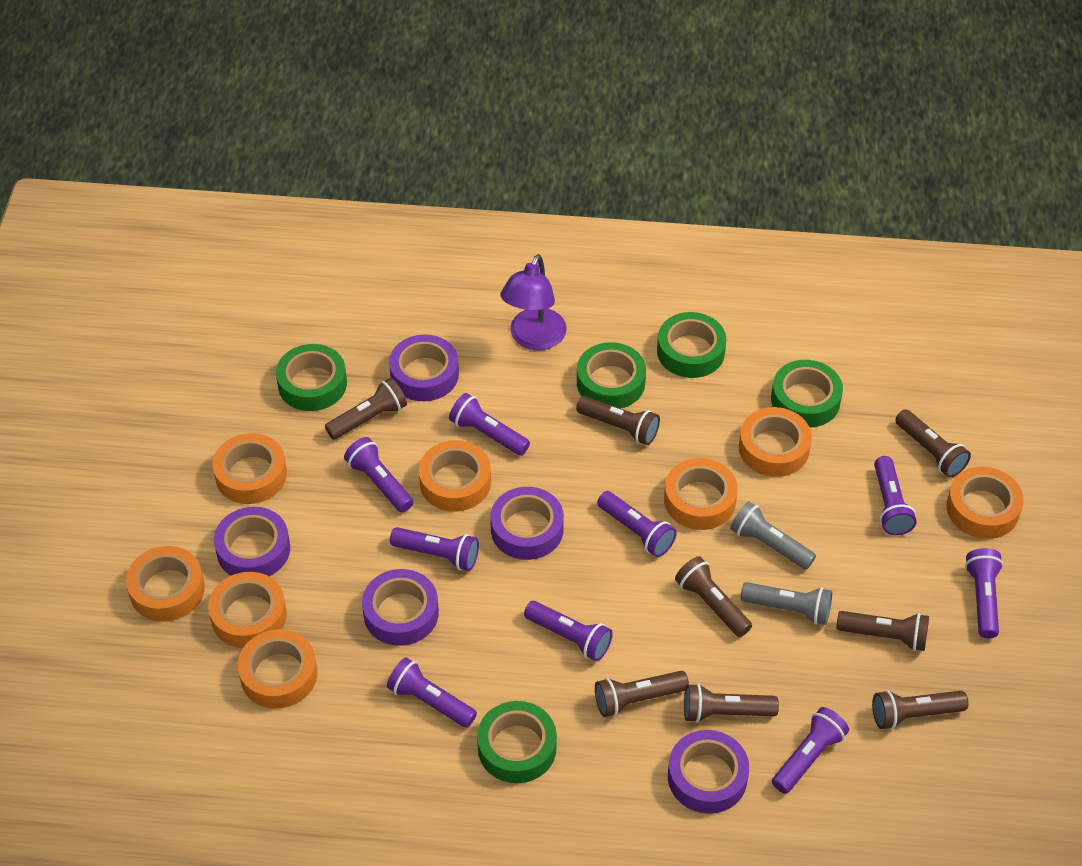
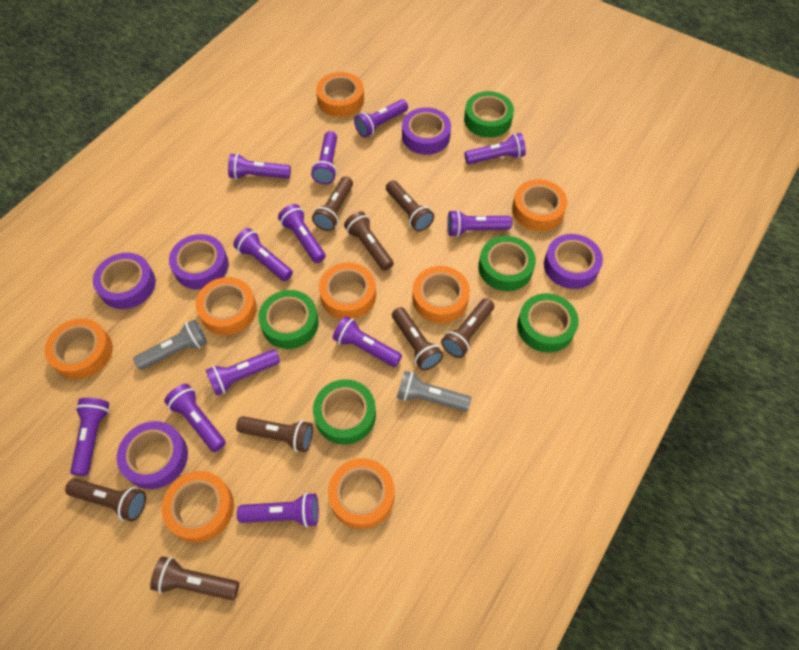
purple flashlight: 9 -> 12
purple lamp: 1 -> 0

